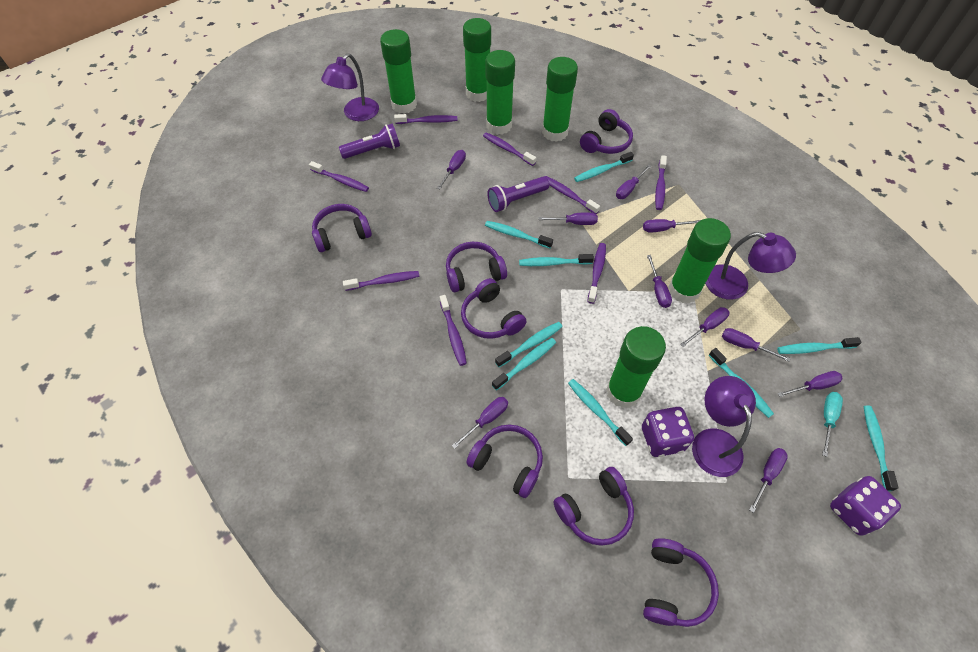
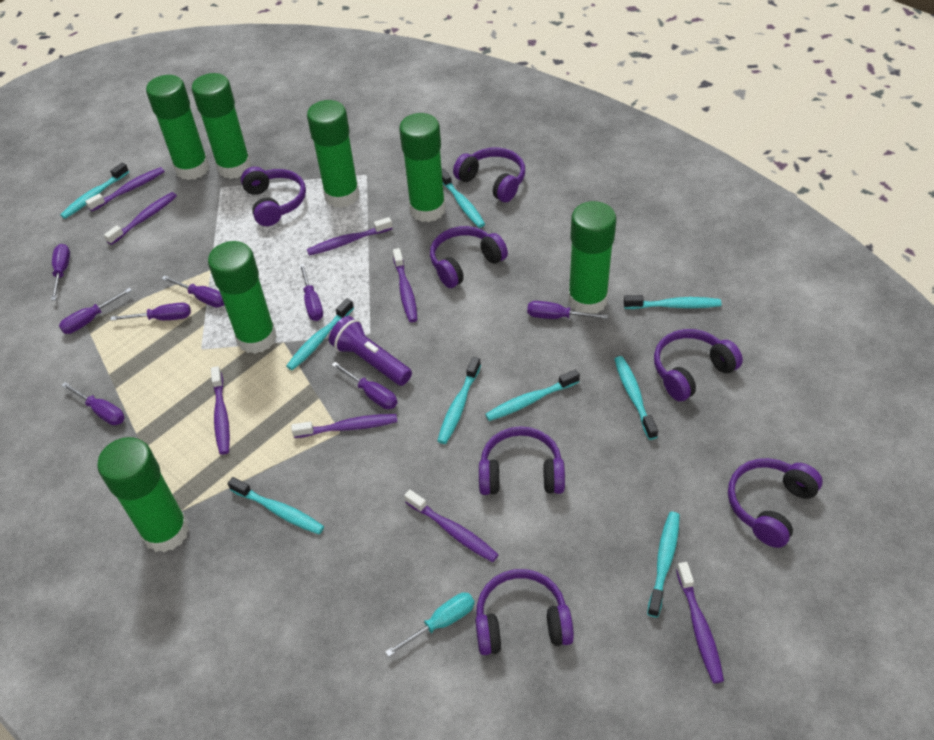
green glue stick: 6 -> 7
purple dice: 2 -> 0
purple flashlight: 2 -> 1
purple lamp: 3 -> 0
purple screwdriver: 10 -> 8

